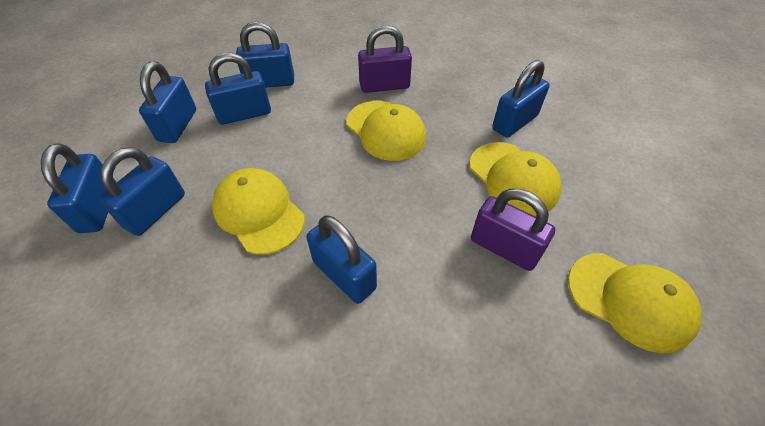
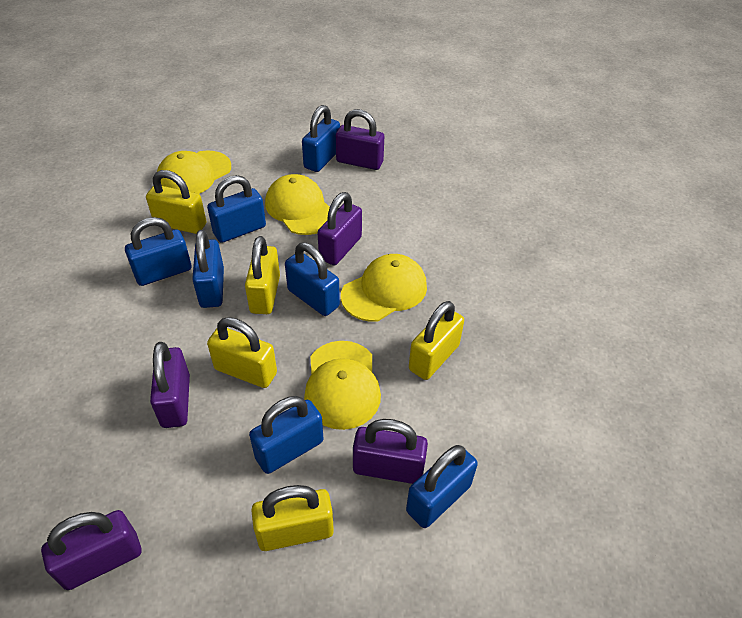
purple padlock: 2 -> 5
yellow padlock: 0 -> 5

